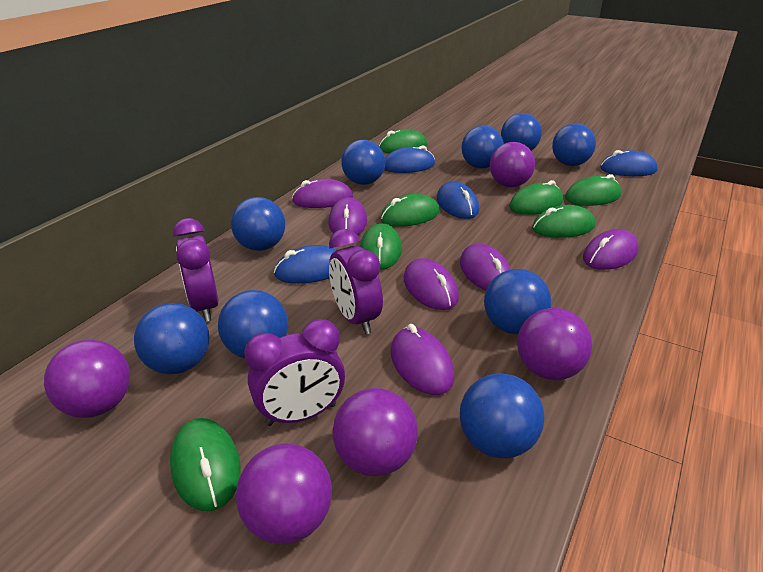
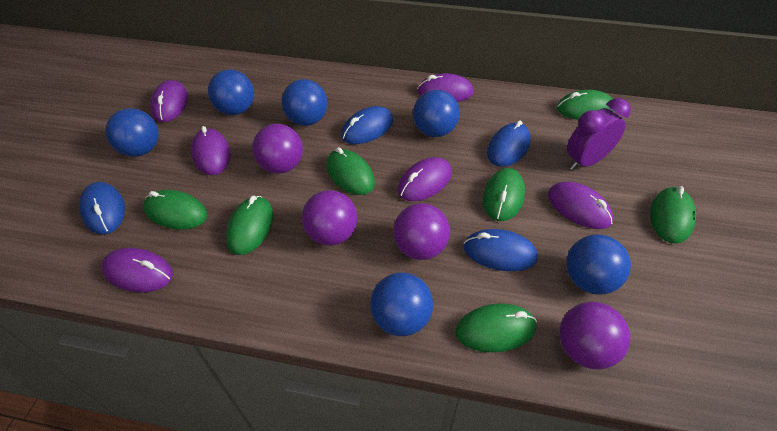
blue ball: 9 -> 6
purple ball: 5 -> 4
purple clock: 3 -> 1

